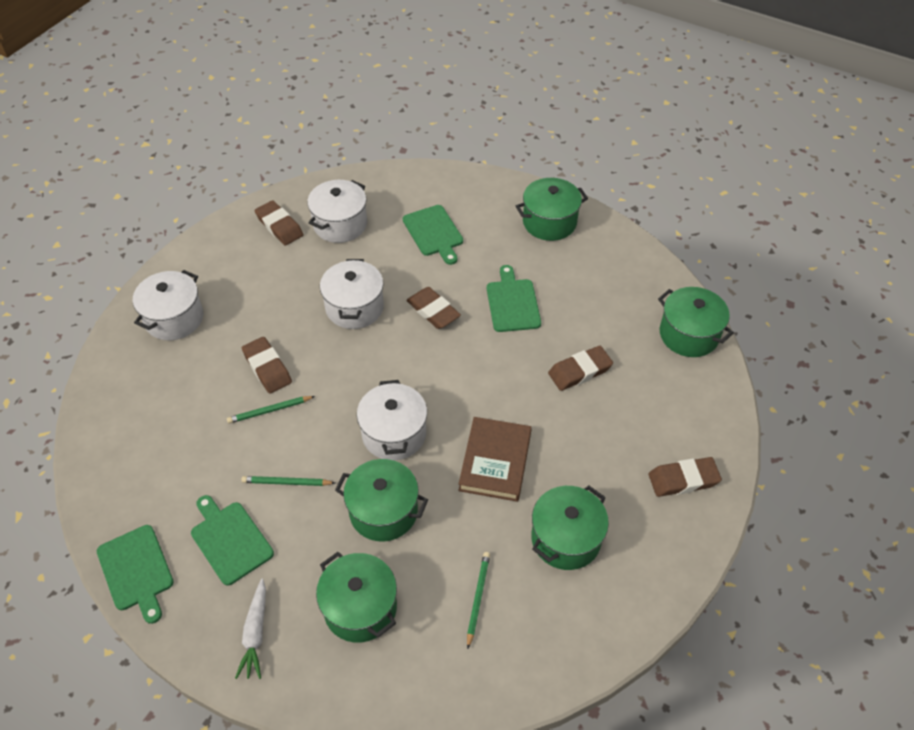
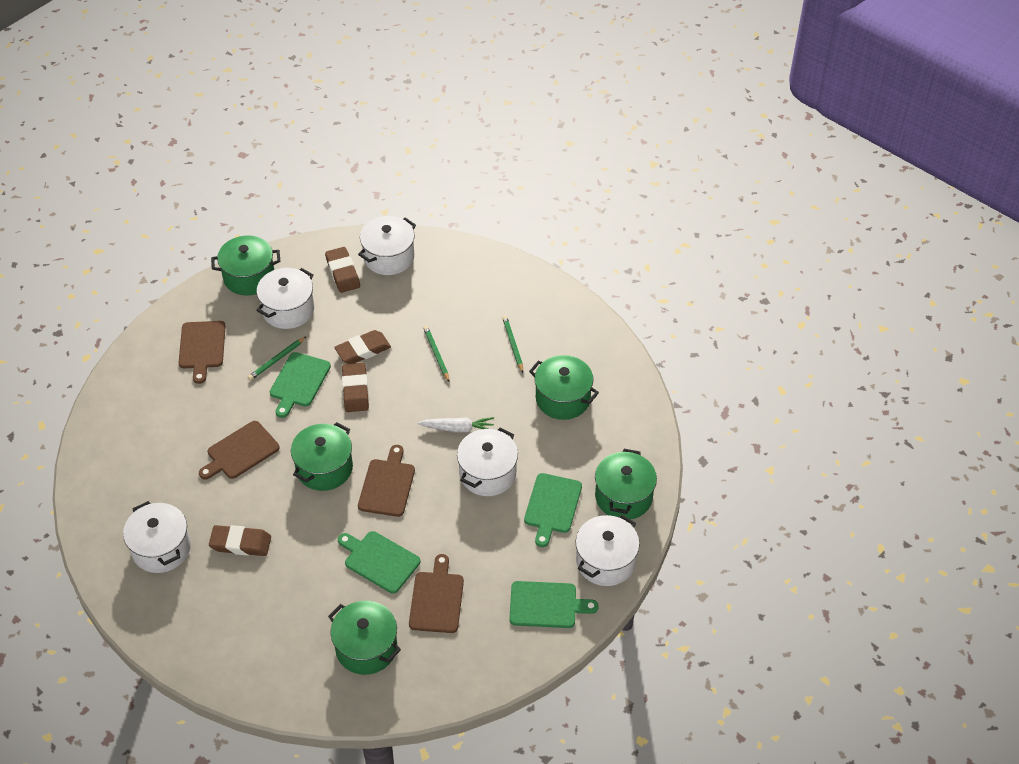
brown book: 1 -> 0
brown cutting board: 0 -> 4
brown eraser: 5 -> 4
white pot: 4 -> 5

